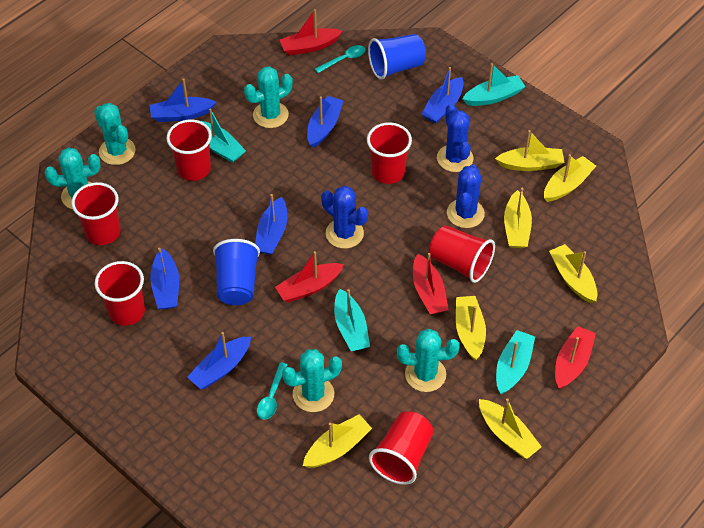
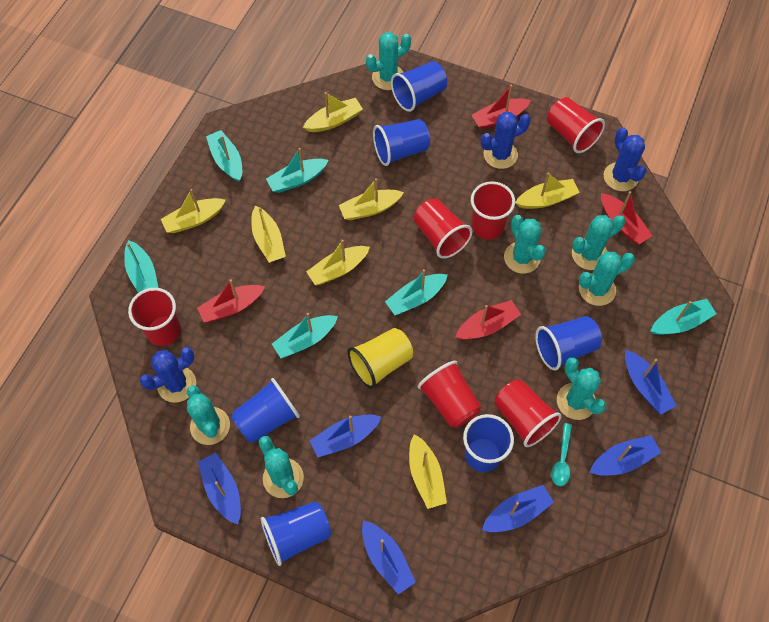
blue cup: 2 -> 6
turquoise boat: 4 -> 6
turquoise cactus: 5 -> 7
turquoise spoon: 2 -> 1
yellow cup: 0 -> 1

